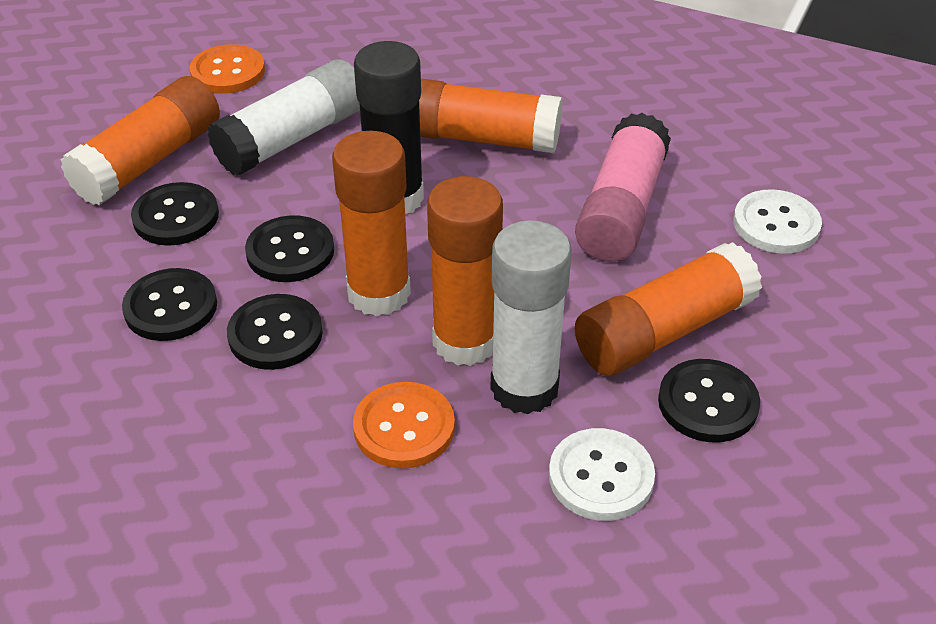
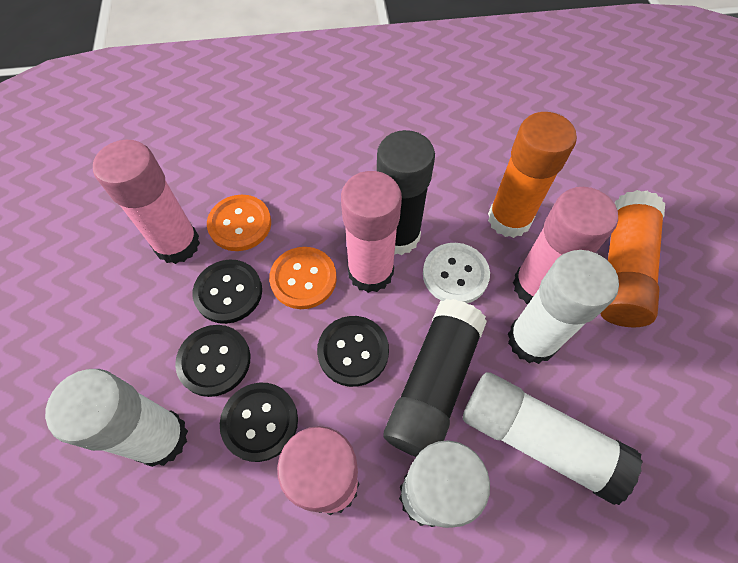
black button: 5 -> 4
black glue stick: 1 -> 2
orange glue stick: 5 -> 2
pink glue stick: 1 -> 4
white button: 2 -> 1
white glue stick: 2 -> 4

